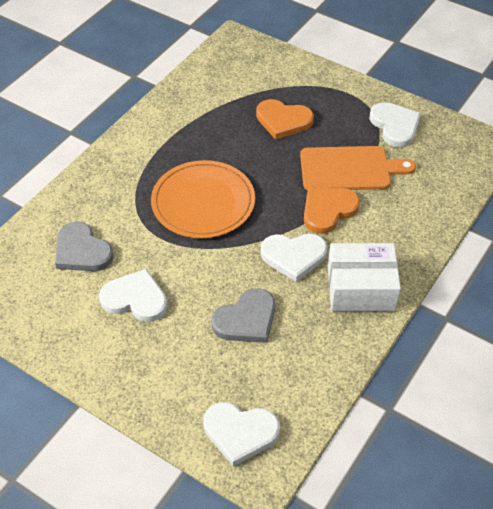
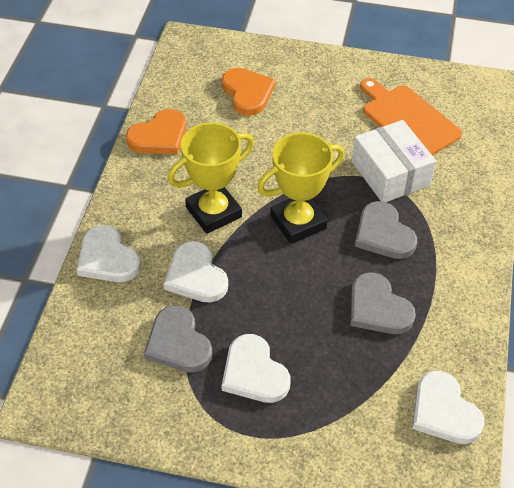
grey heart: 2 -> 3
orange plate: 1 -> 0
yellow trophy: 0 -> 2

